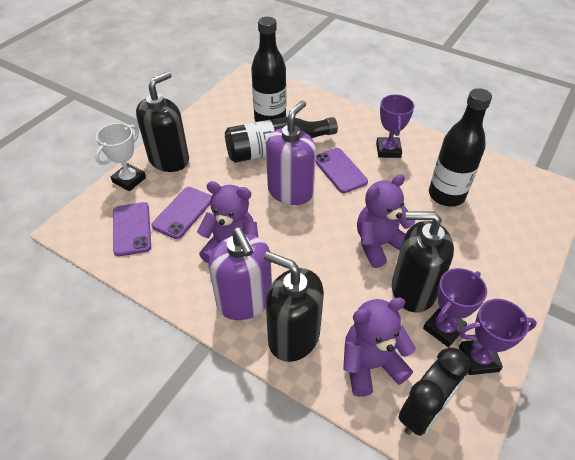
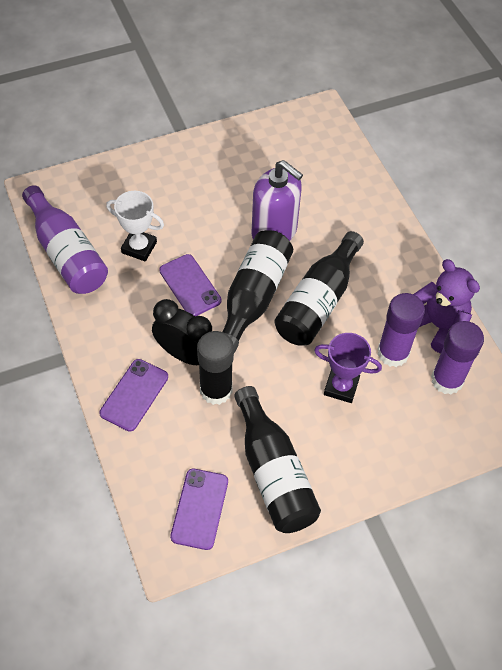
black glue stick: 0 -> 1
black soap dispenser: 3 -> 0
purple bottle: 0 -> 1
purple glue stick: 0 -> 2
purple soap dispenser: 2 -> 1
purple teddy bear: 3 -> 1
purple trophy: 3 -> 1

